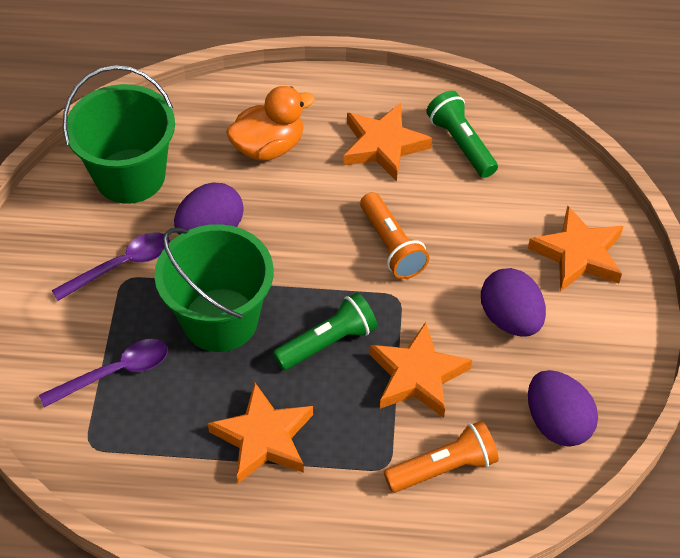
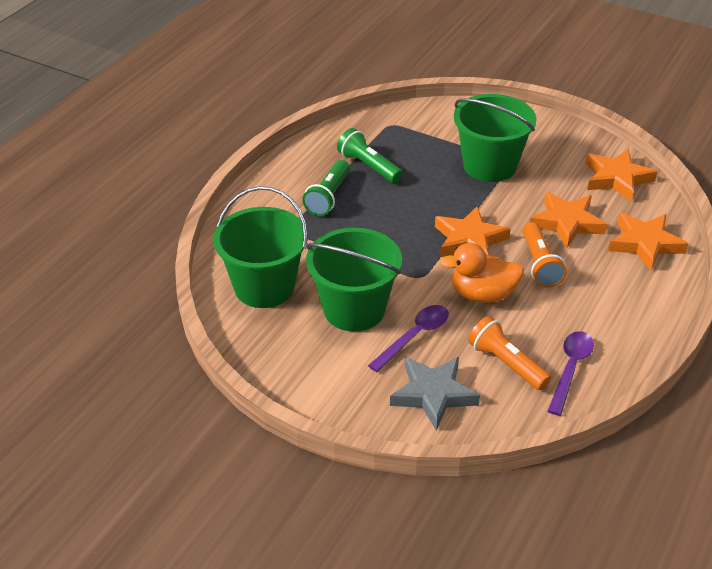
green bucket: 2 -> 3
grey star: 0 -> 1
purple egg: 3 -> 0

